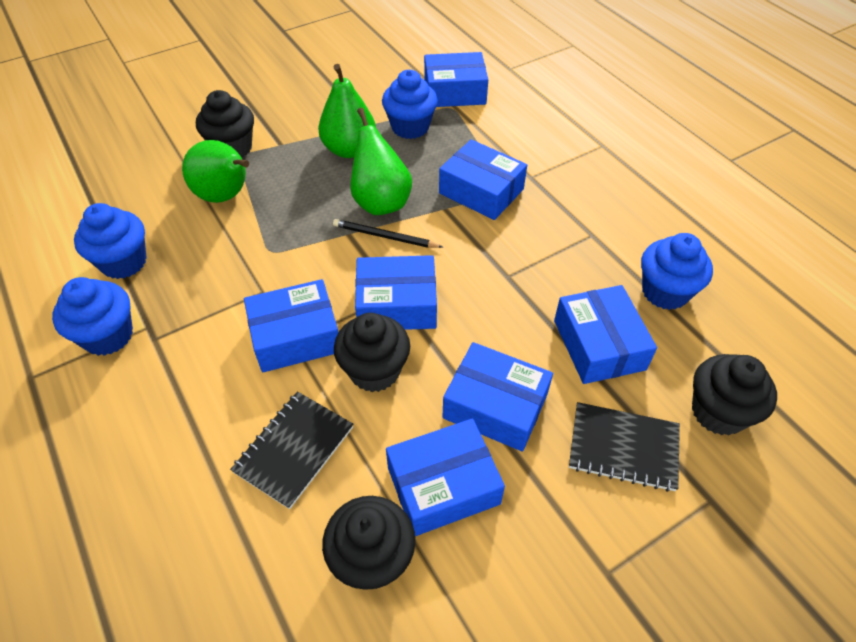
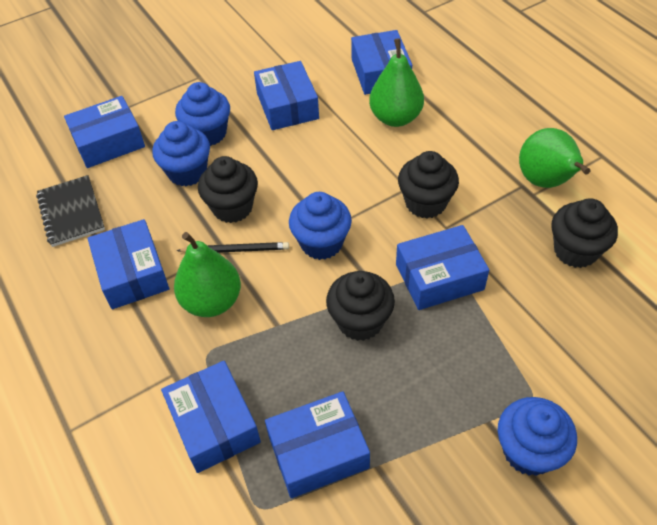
black notebook: 2 -> 1

